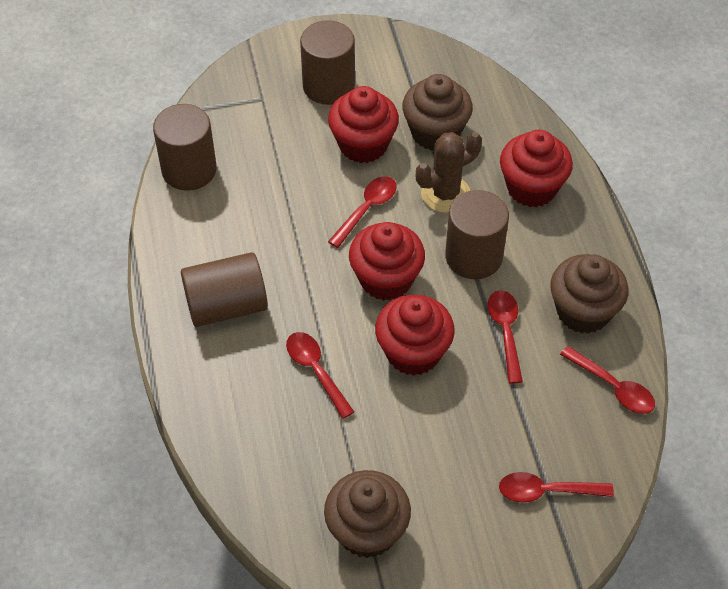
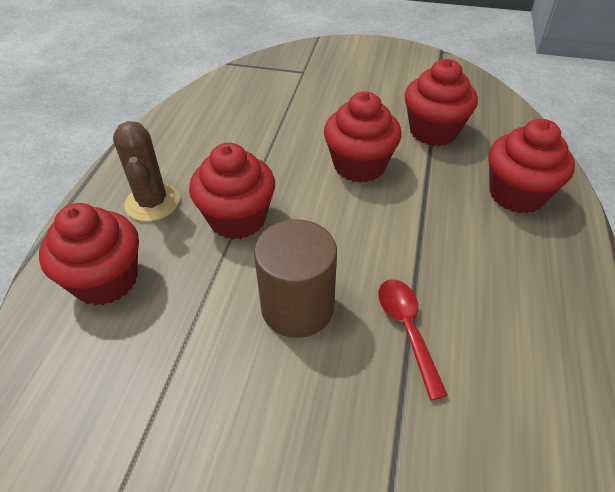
brown cupcake: 3 -> 0
brown cylinder: 4 -> 1
red cupcake: 4 -> 5
red spoon: 5 -> 1

